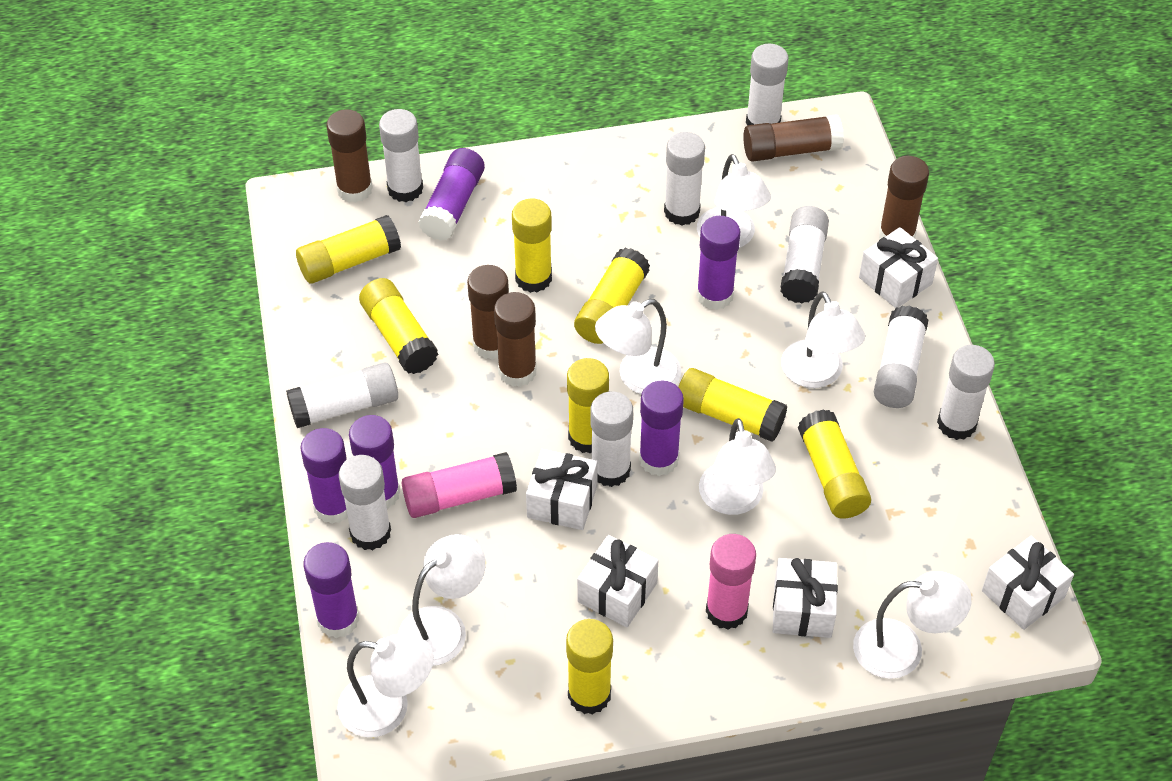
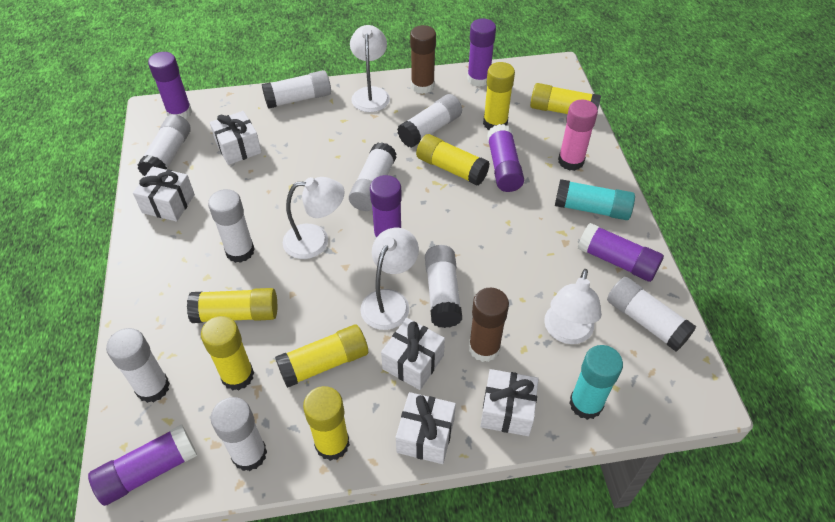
brown glue stick: 5 -> 2
pink glue stick: 2 -> 1
turquoise glue stick: 0 -> 2
white lamp: 7 -> 4
yellow glue stick: 8 -> 7

